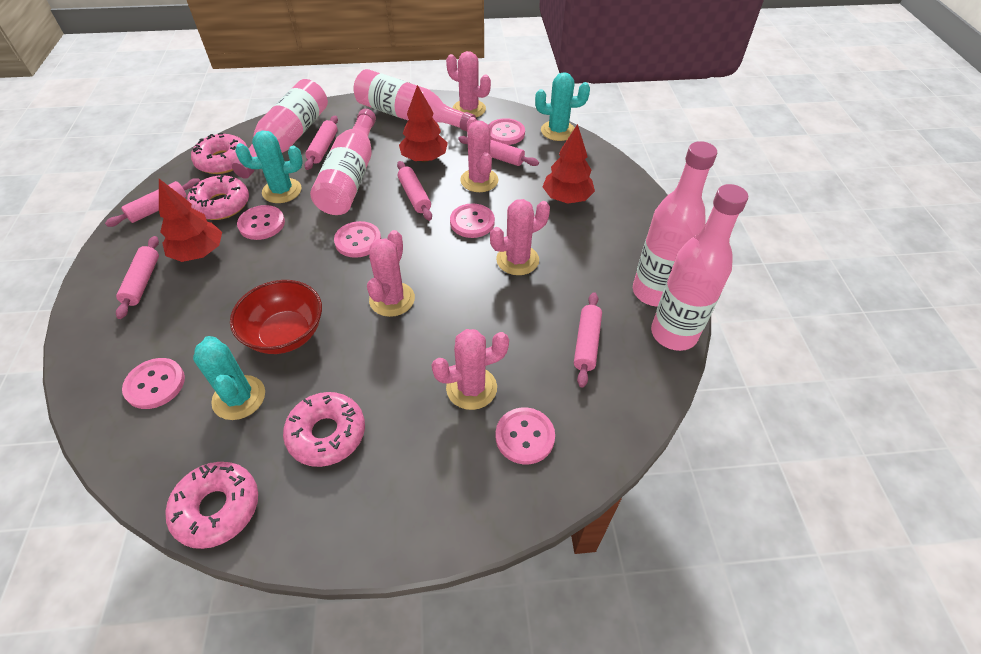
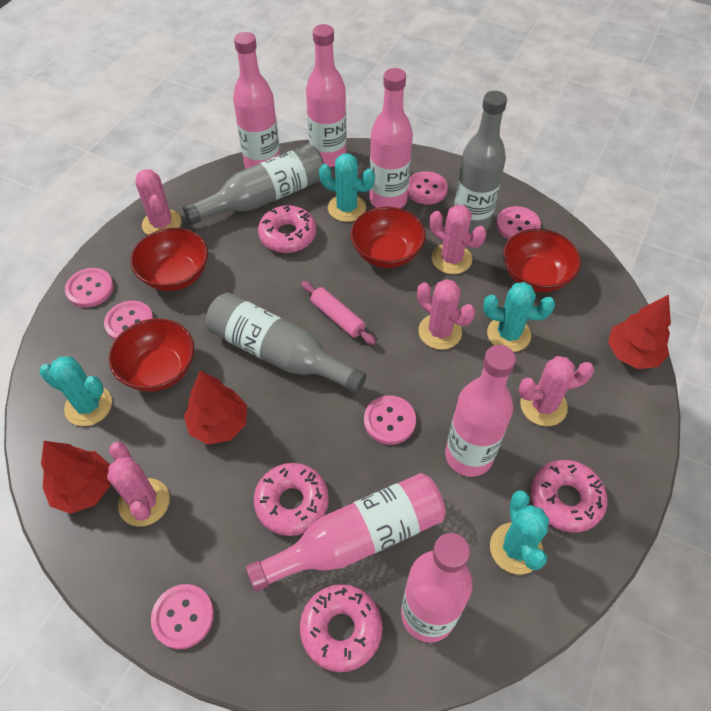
grey bottle: 0 -> 3
pink bottle: 5 -> 6
pink rolling pin: 6 -> 1
red bowl: 1 -> 4
turquoise cactus: 3 -> 4

